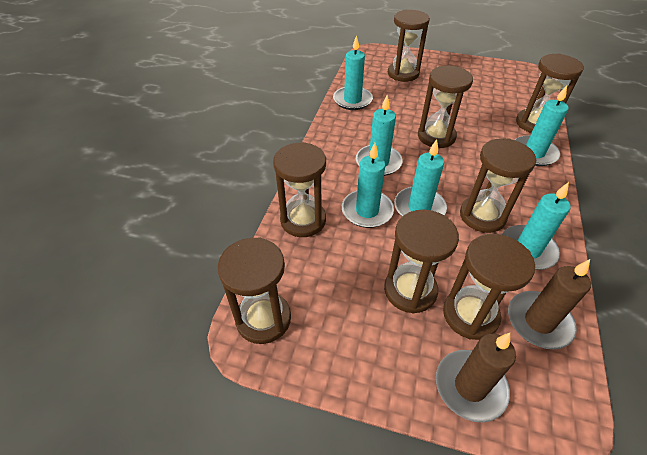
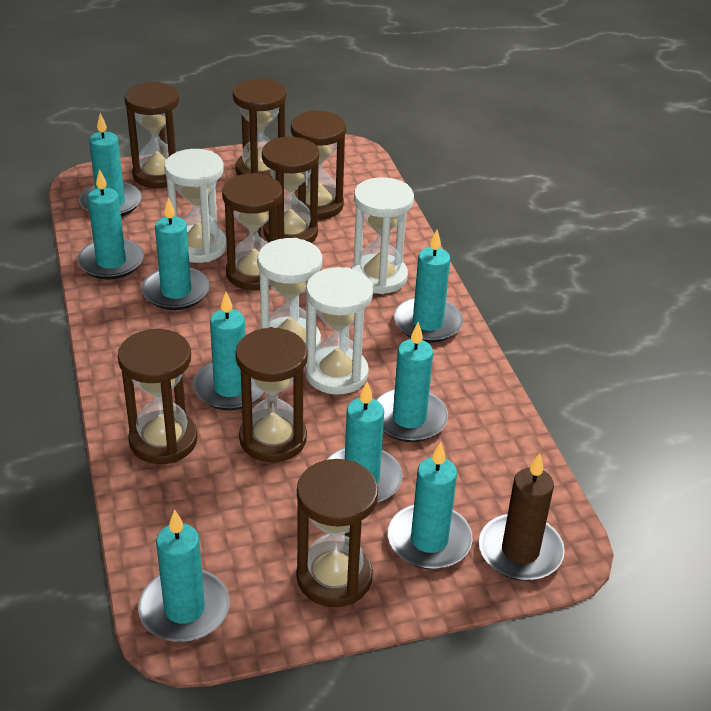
brown candle: 2 -> 1
turquoise candle: 6 -> 9
white hourglass: 0 -> 4

